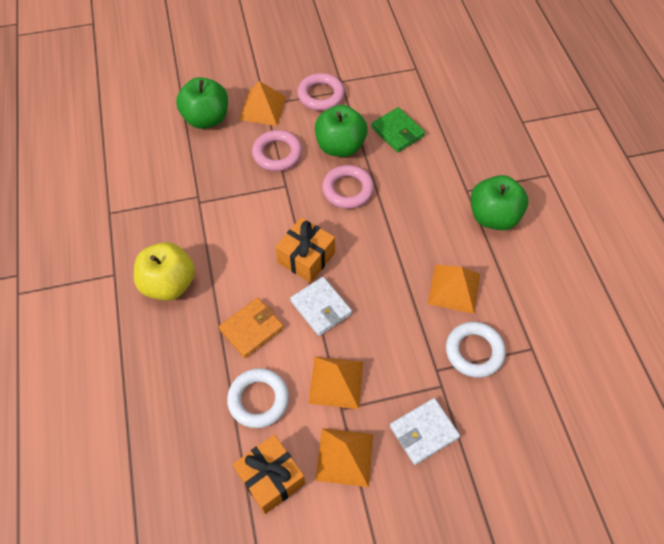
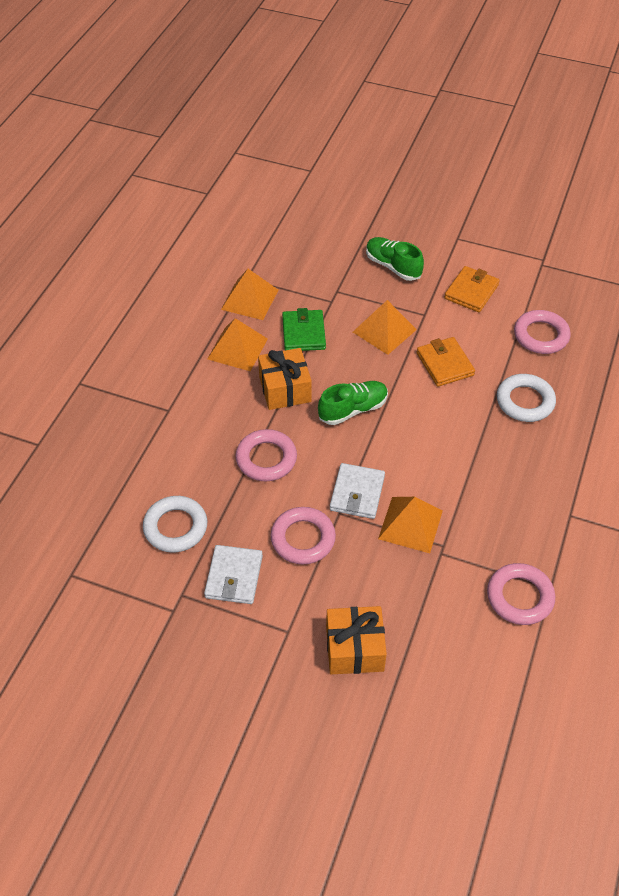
green apple: 3 -> 0
green shoe: 0 -> 2
orange wallet: 1 -> 2
pink ring: 3 -> 4
yellow apple: 1 -> 0

